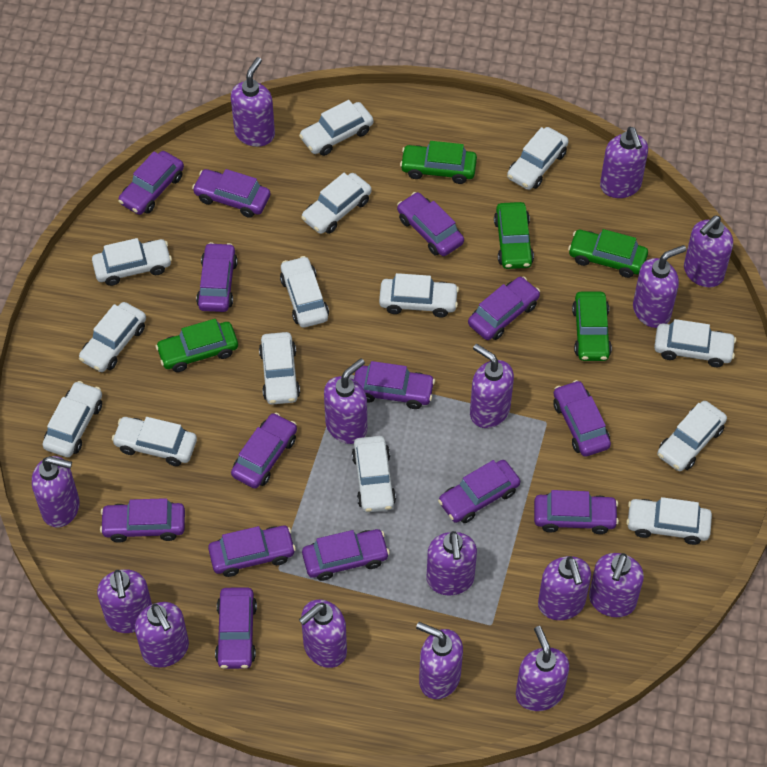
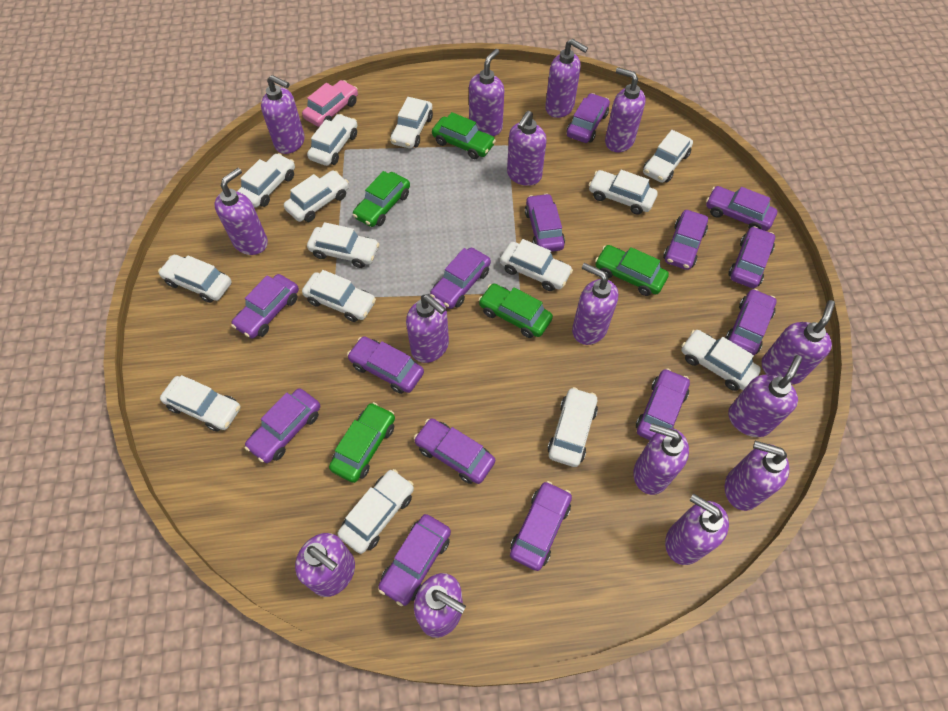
pink car: 0 -> 1

